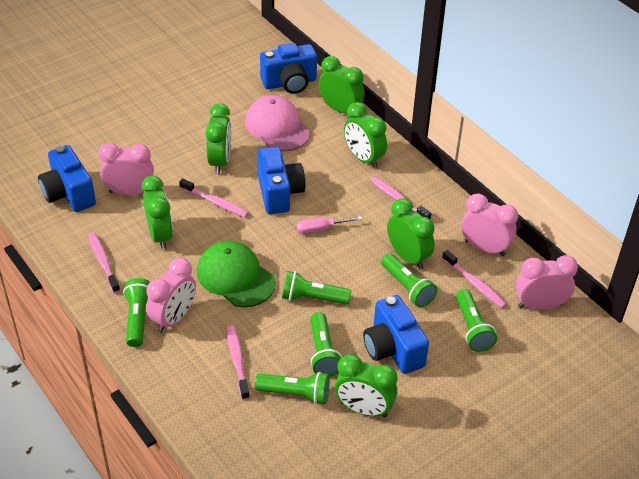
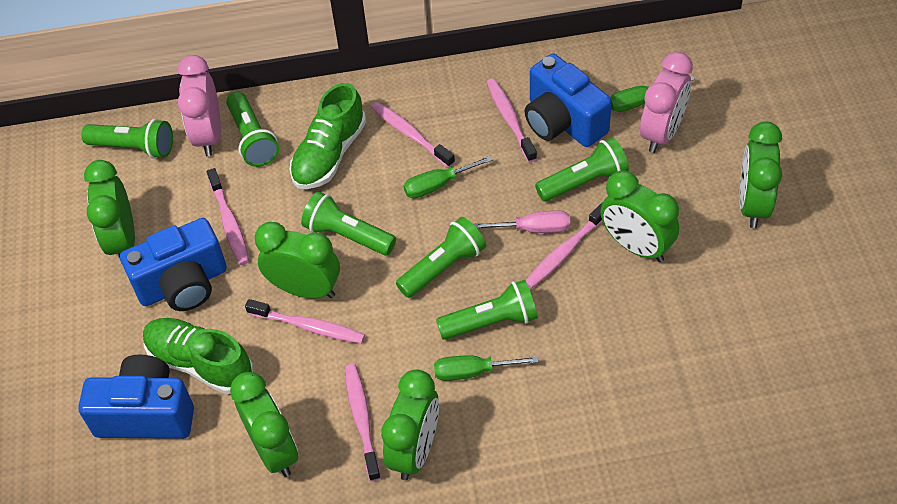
blue camera: 4 -> 3
green cap: 1 -> 0
green screwdriver: 0 -> 3
green shoe: 0 -> 2
pink cap: 1 -> 0
pink clock: 4 -> 2
pink toothbrush: 5 -> 6

